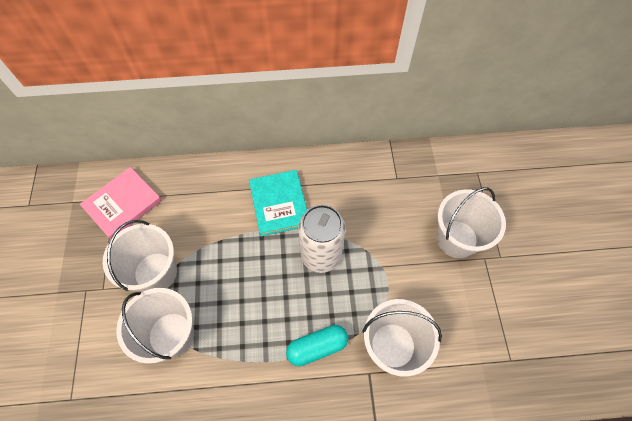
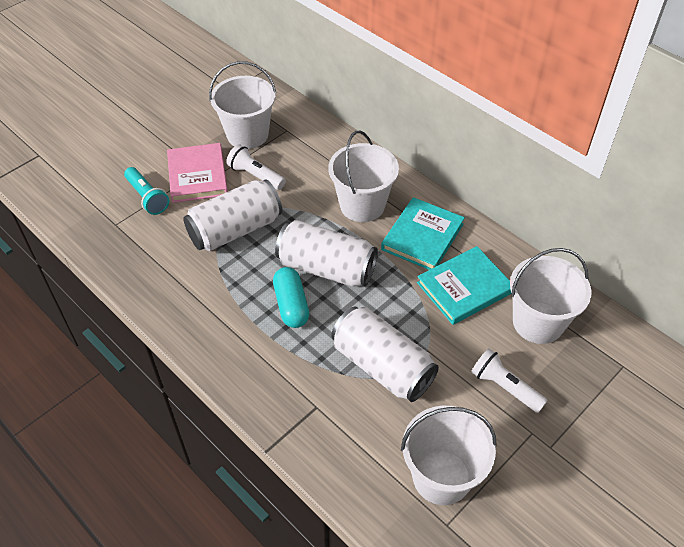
turquoise book: 1 -> 2
turquoise flashlight: 0 -> 1
white can: 1 -> 3
white flashlight: 0 -> 2

